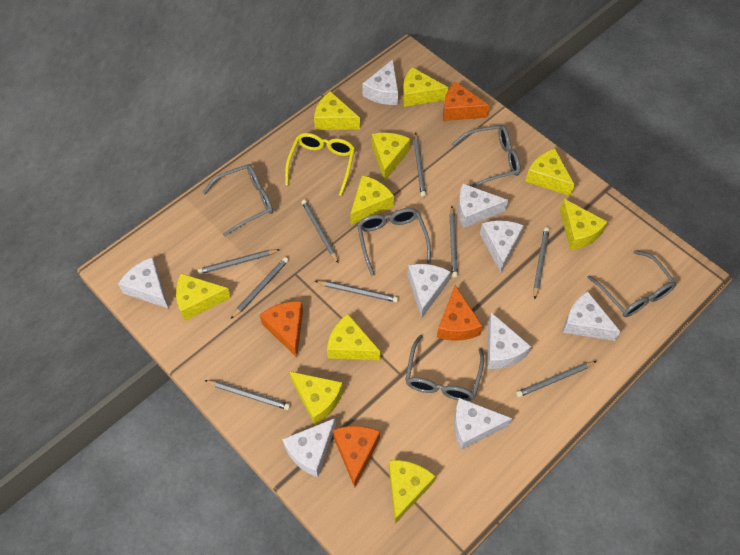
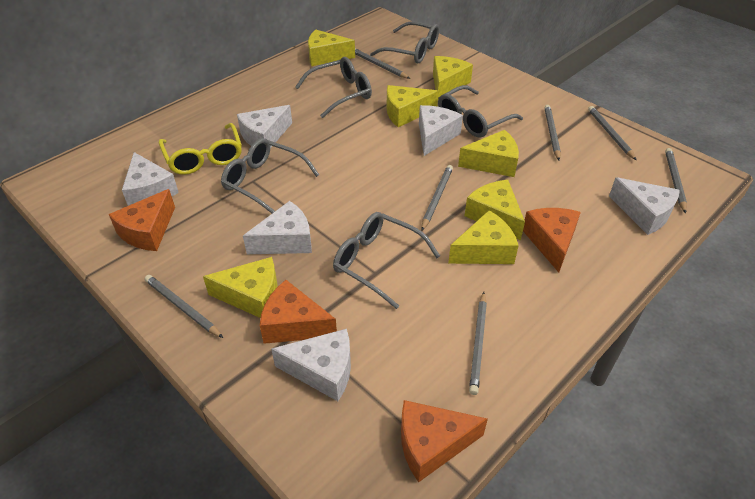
grey pencil: 9 -> 7
white cheese: 9 -> 6
yellow cheese: 10 -> 7

